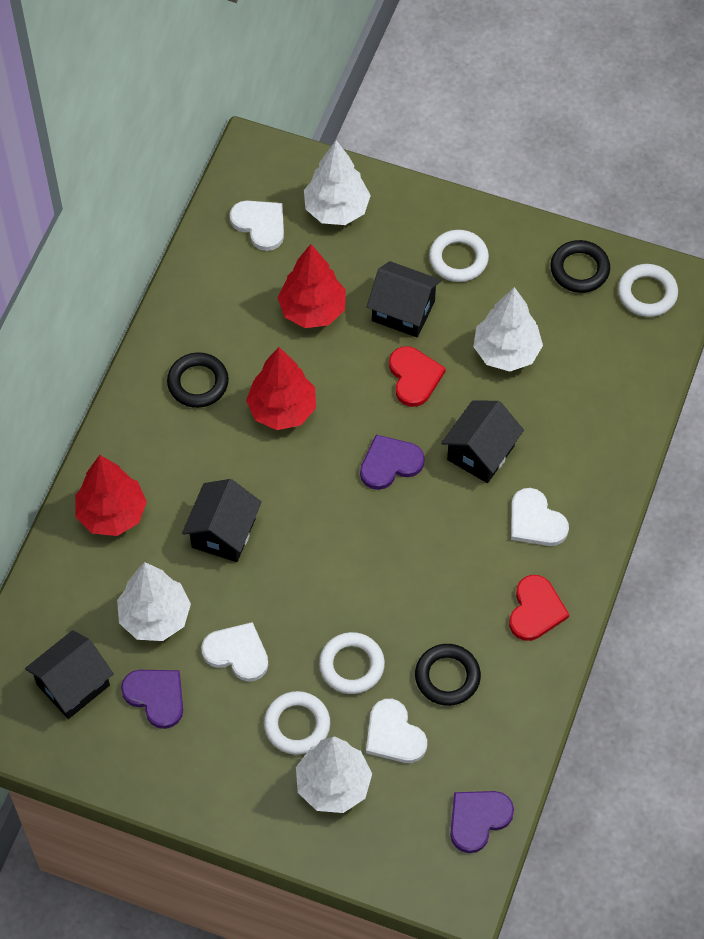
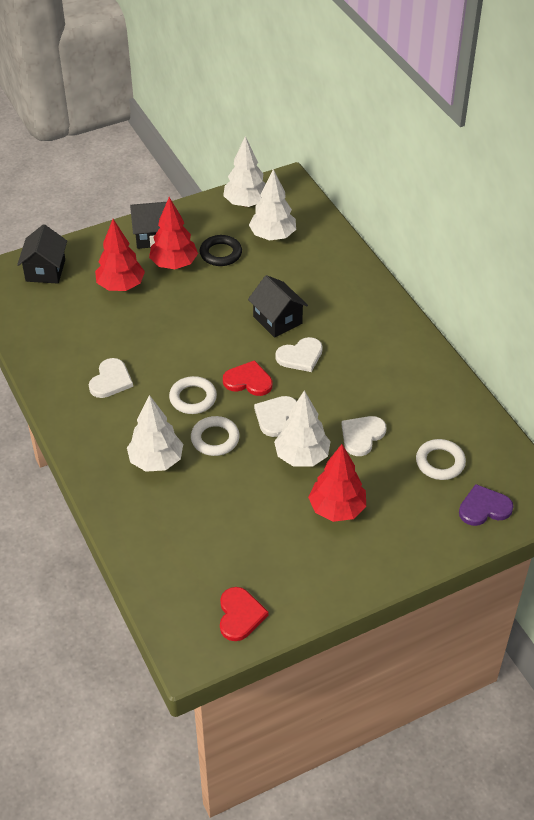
black house: 4 -> 3
black ring: 3 -> 1
purple heart: 3 -> 1
white ring: 4 -> 3

